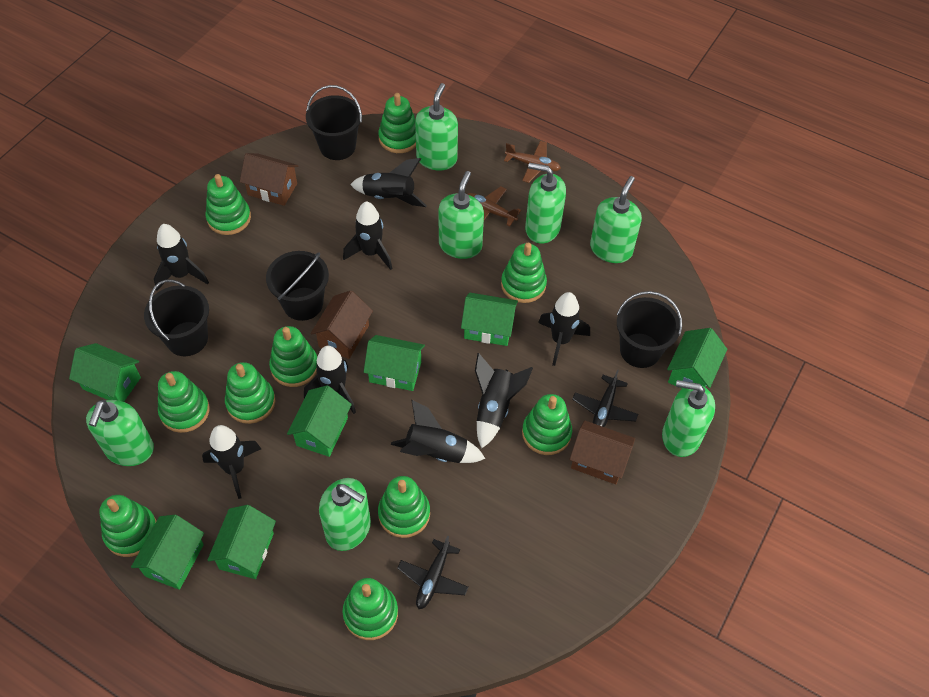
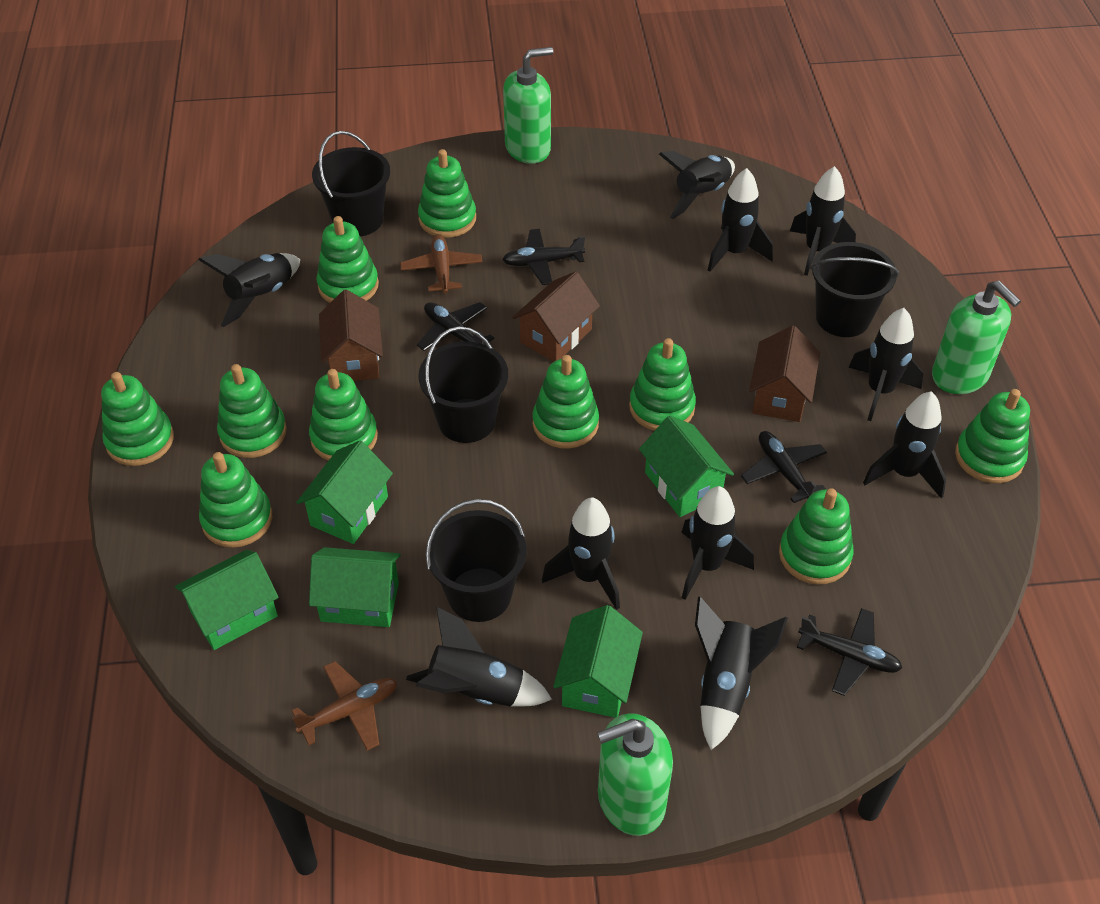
black plane: 2 -> 4
black rocket: 8 -> 10
green house: 7 -> 5
green soap dispenser: 7 -> 3

